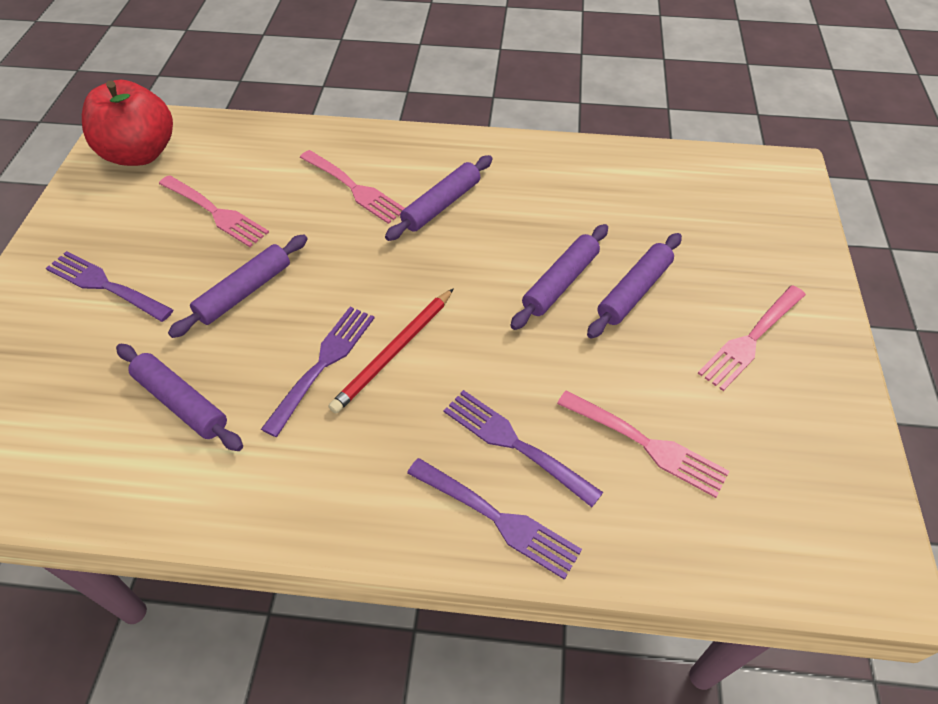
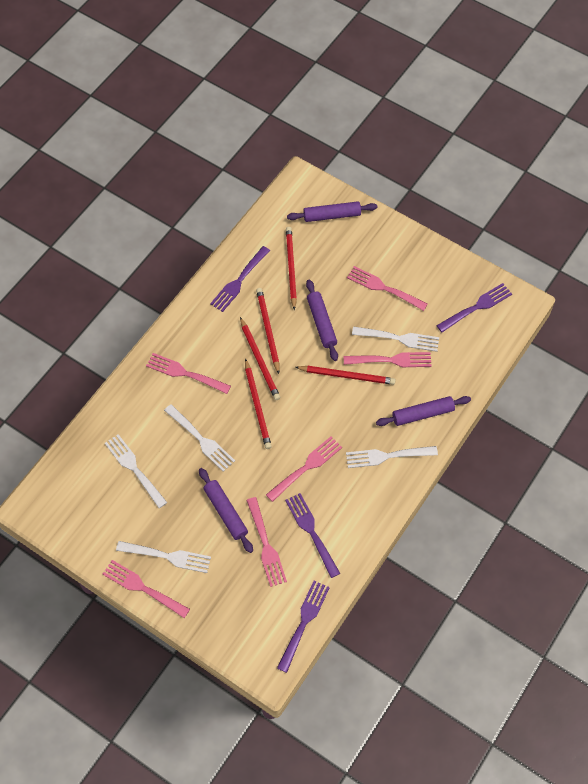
pink fork: 4 -> 6
purple rolling pin: 5 -> 4
red apple: 1 -> 0
red pencil: 1 -> 5
white fork: 0 -> 5

